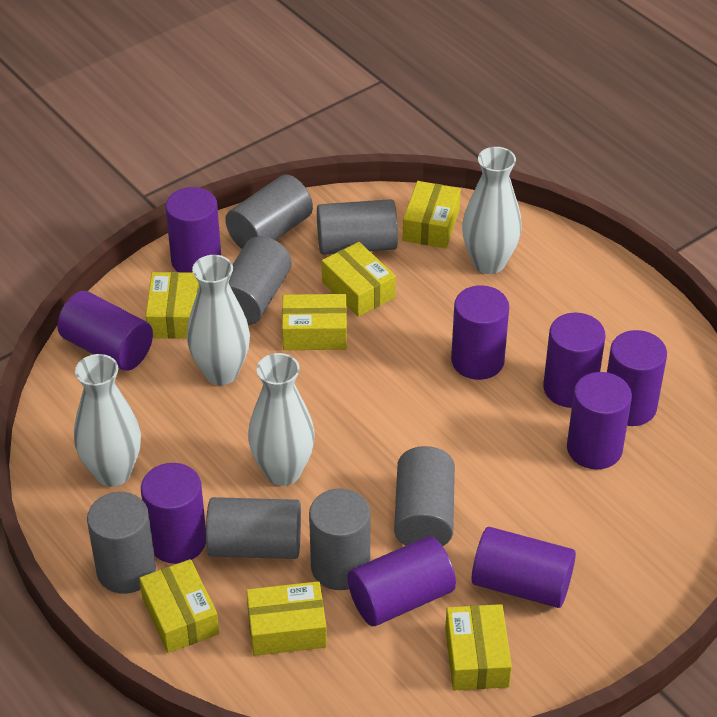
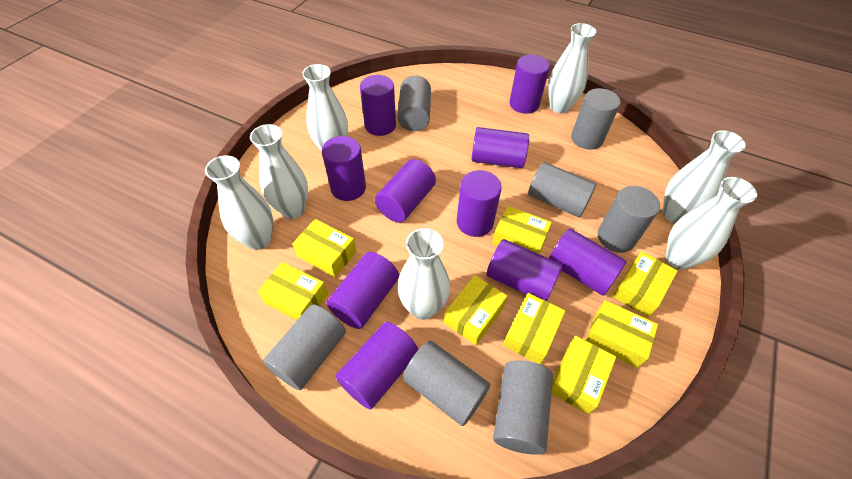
purple cylinder: 9 -> 10
white vase: 4 -> 7
yellow box: 7 -> 8

